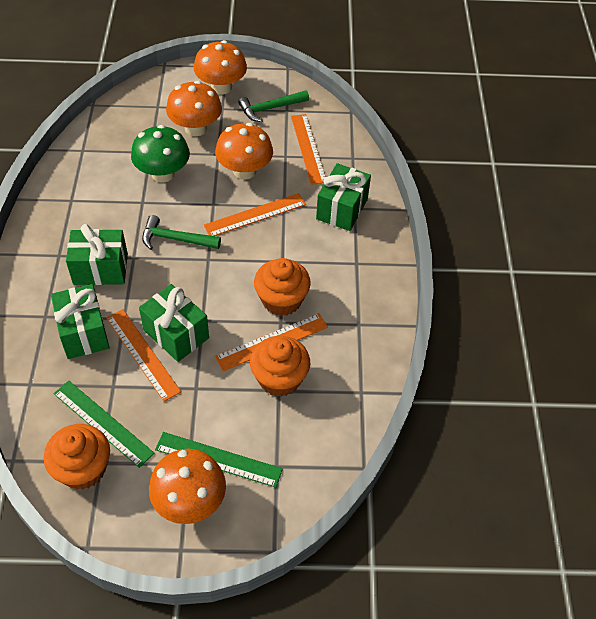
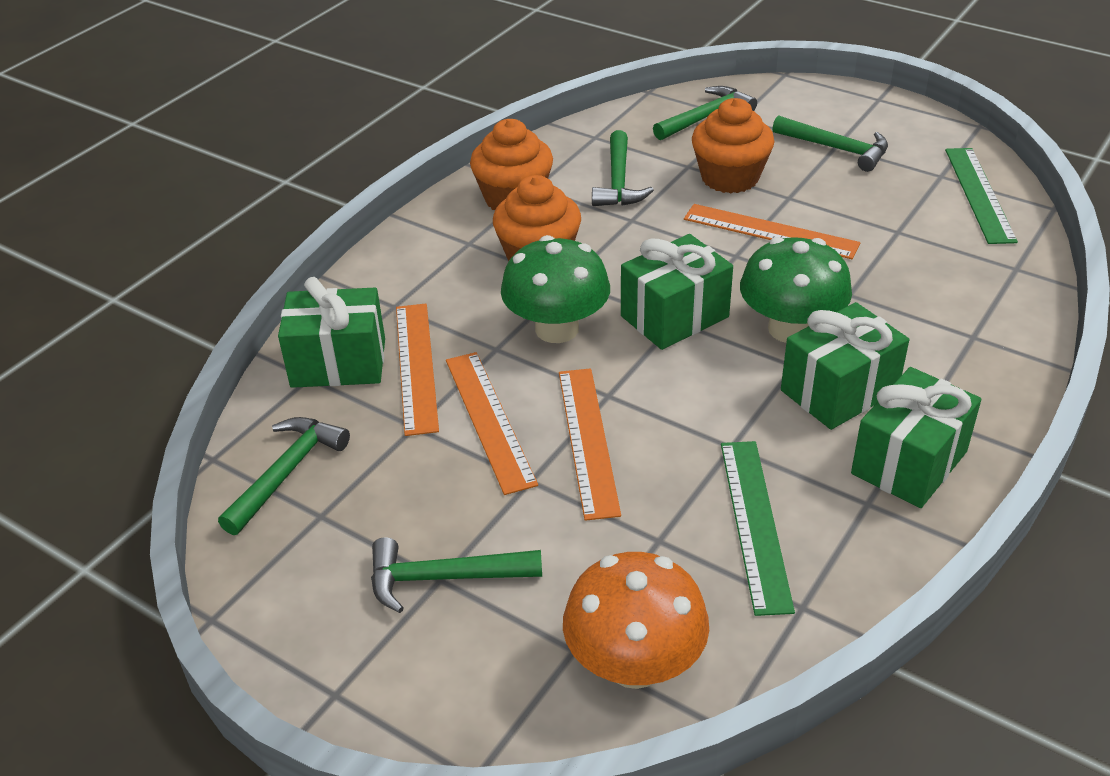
green hammer: 2 -> 5
green mushroom: 1 -> 2
orange mushroom: 4 -> 1

